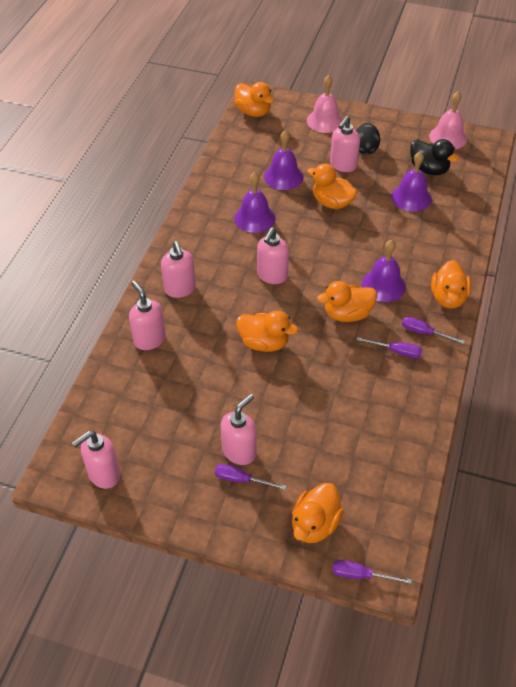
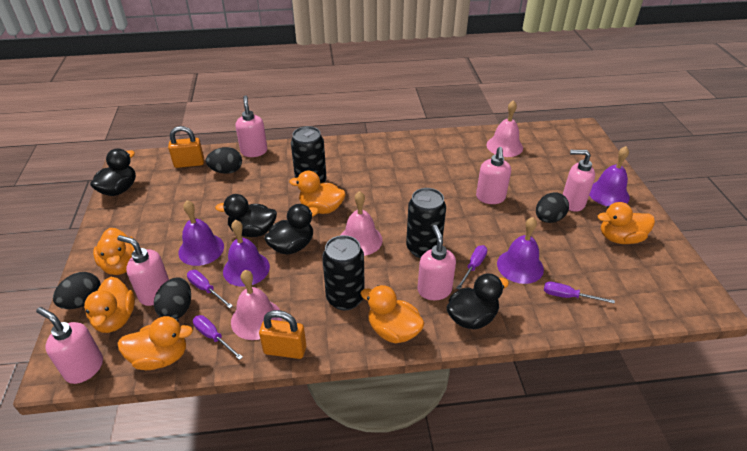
black can: 0 -> 3
black duck: 1 -> 4
black egg: 1 -> 4
orange padlock: 0 -> 2
pink bell: 2 -> 3

